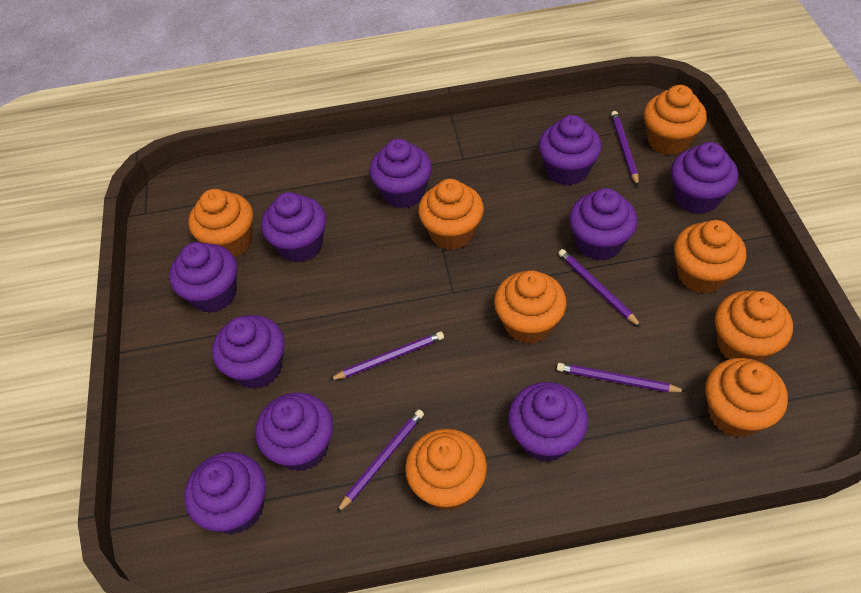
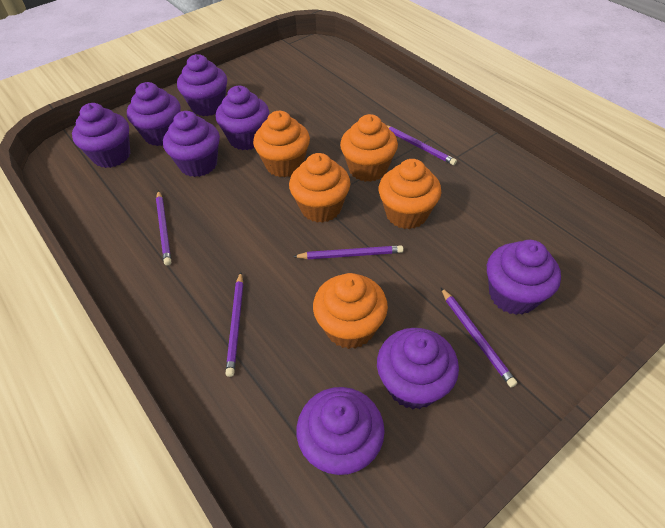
orange cupcake: 8 -> 5
purple cupcake: 10 -> 8

